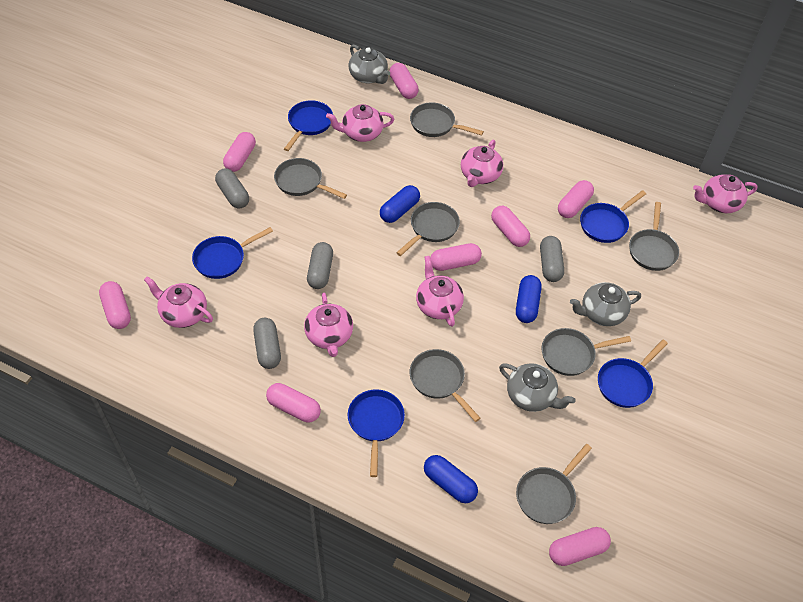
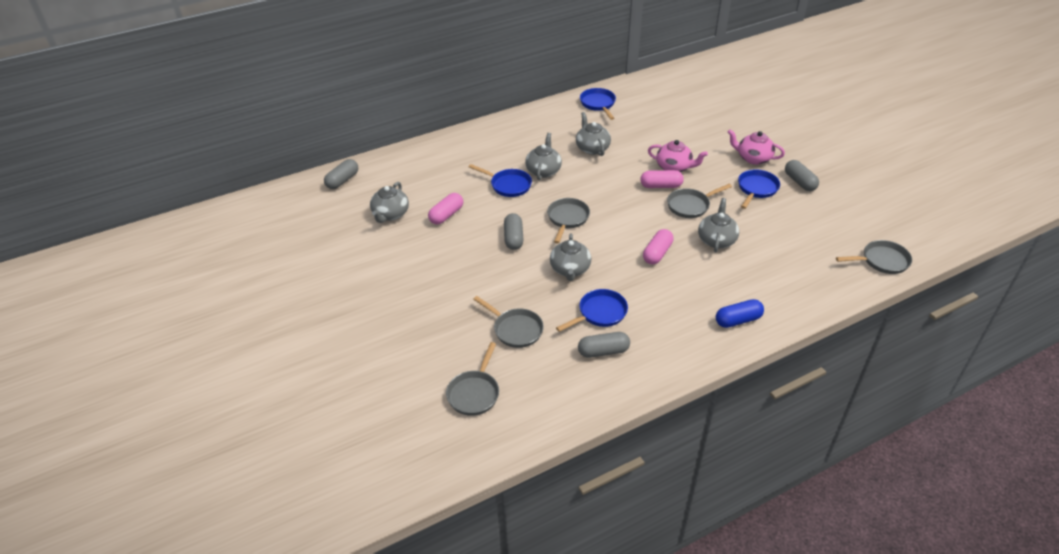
blue capsule: 3 -> 1
blue pan: 5 -> 4
grey pan: 7 -> 5
grey teapot: 3 -> 5
pink capsule: 8 -> 3
pink teapot: 6 -> 2

